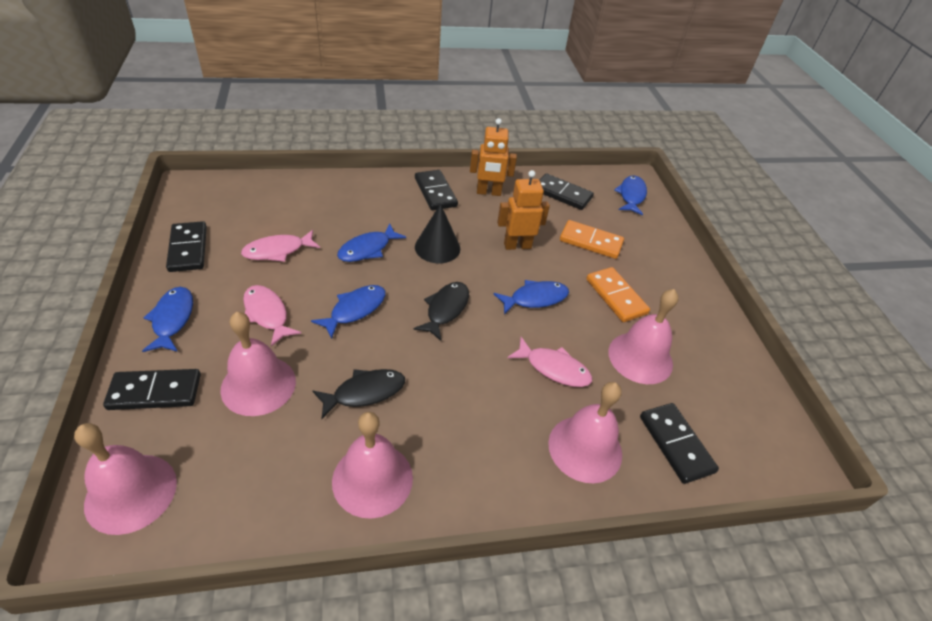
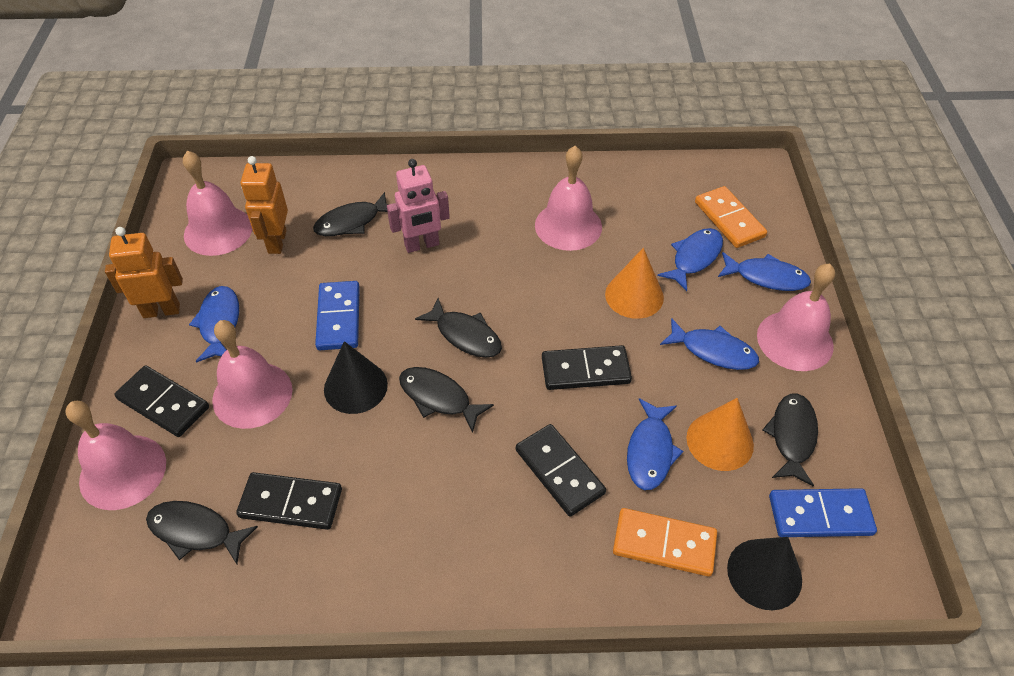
black cone: 1 -> 2
black domino: 5 -> 4
black fish: 2 -> 5
blue domino: 0 -> 2
orange cone: 0 -> 2
pink fish: 3 -> 0
pink robot: 0 -> 1

